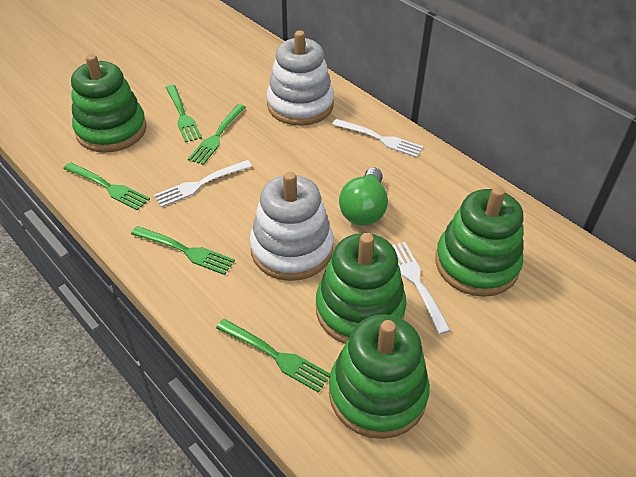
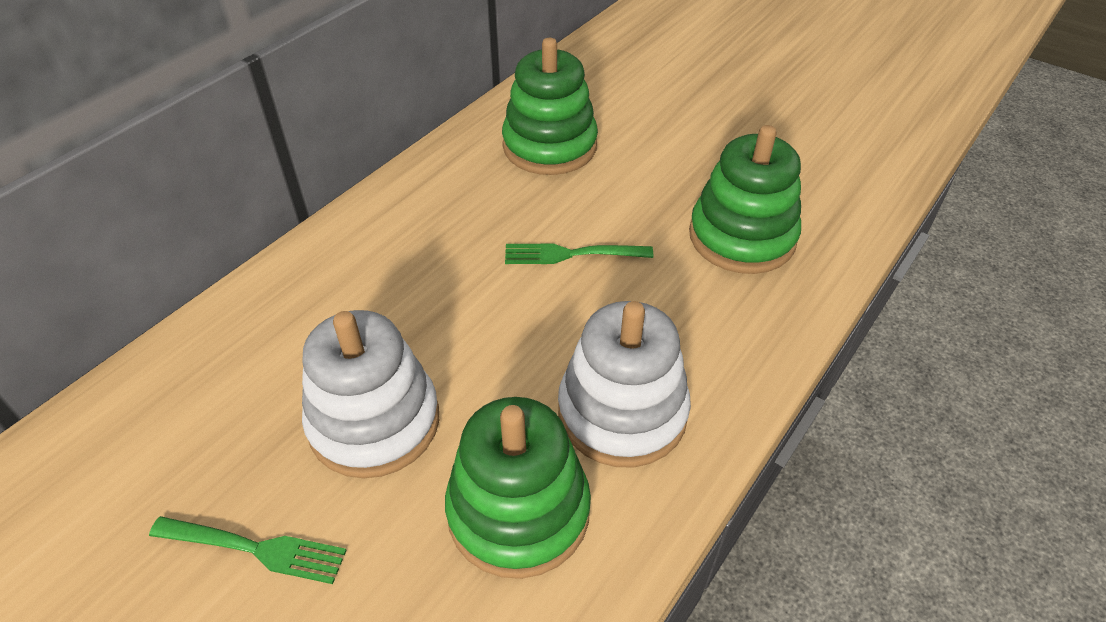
green fork: 5 -> 2
green light bulb: 1 -> 0
green stacking toy: 4 -> 3
white fork: 3 -> 0

